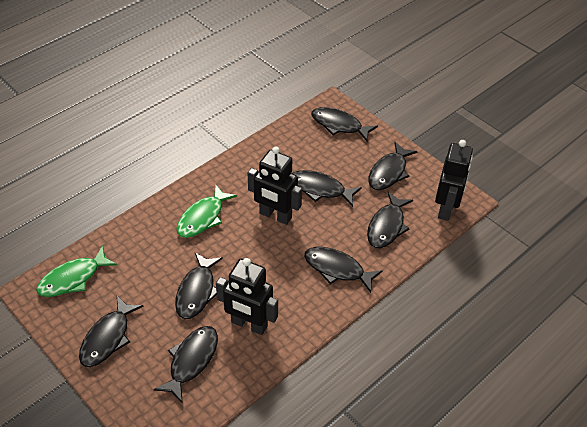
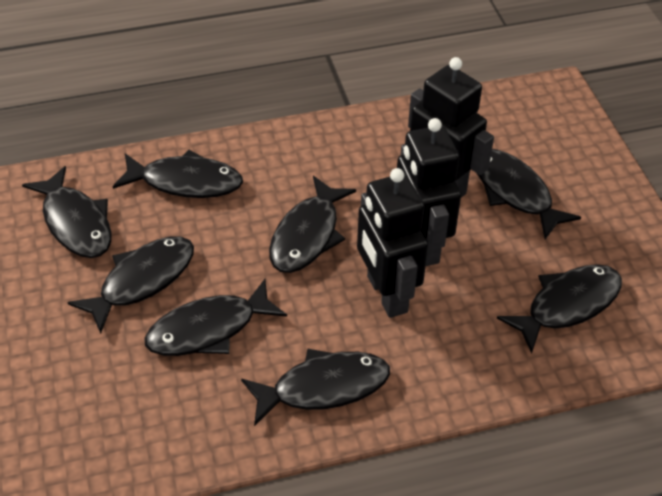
green fish: 2 -> 0

